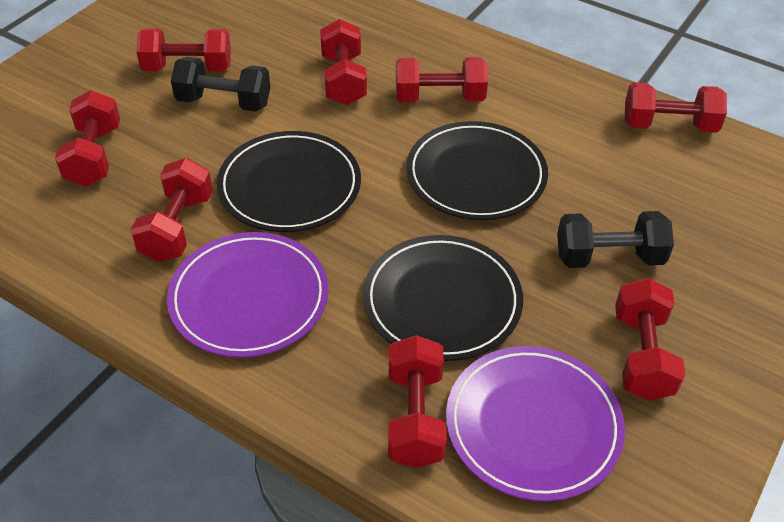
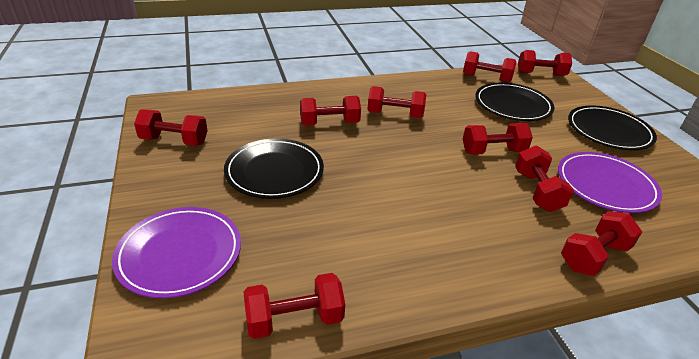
black dumbbell: 2 -> 0
red dumbbell: 8 -> 9

